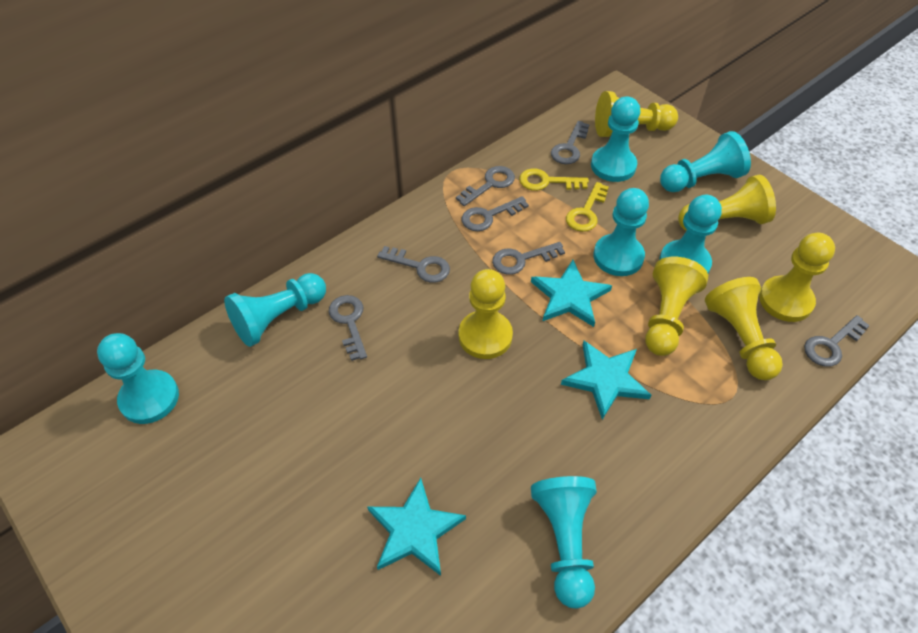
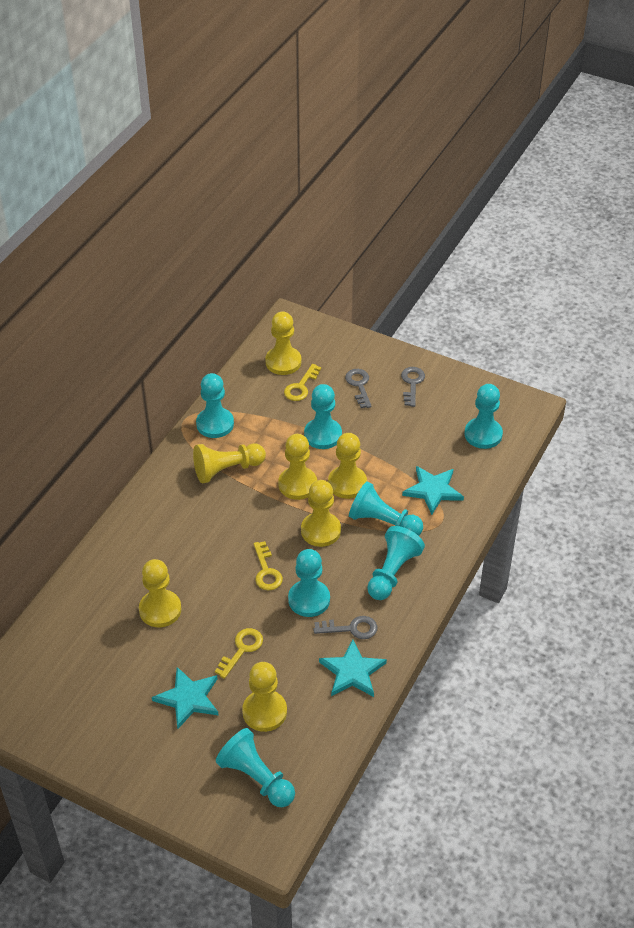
grey key: 7 -> 3
yellow key: 2 -> 3
yellow pawn: 6 -> 7

